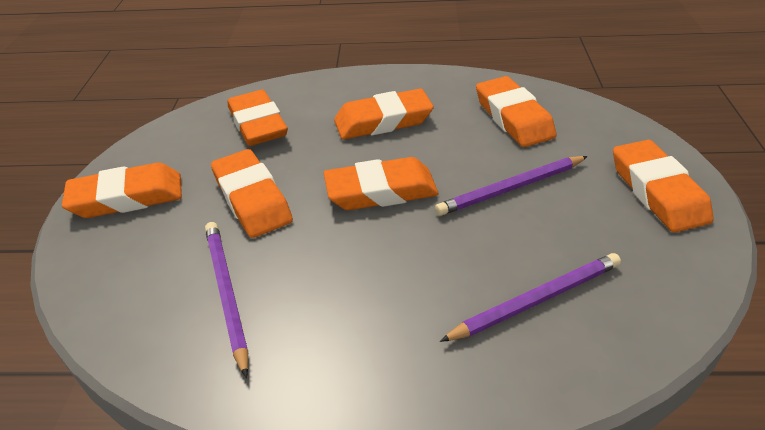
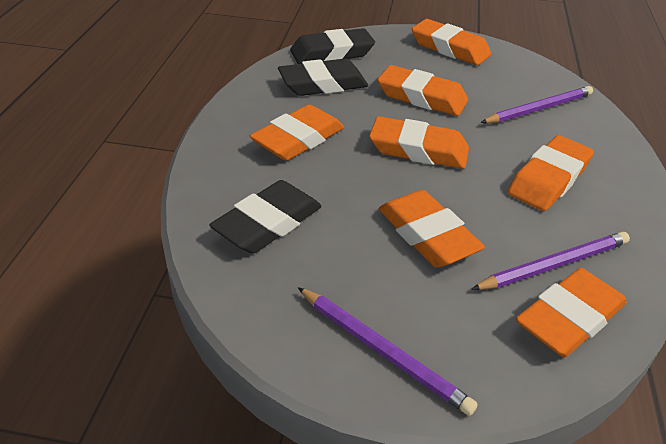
black eraser: 0 -> 3

